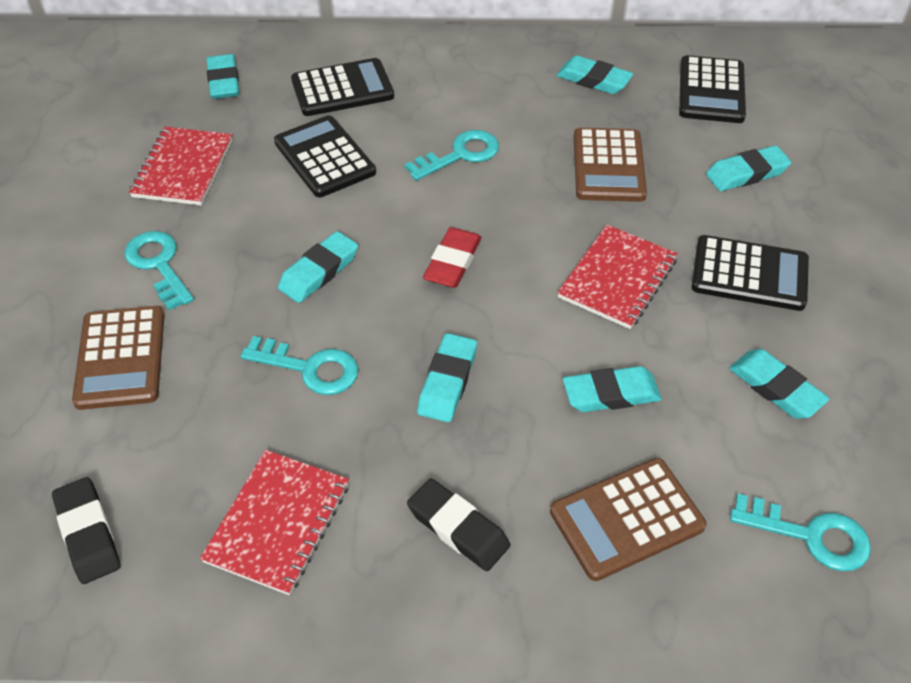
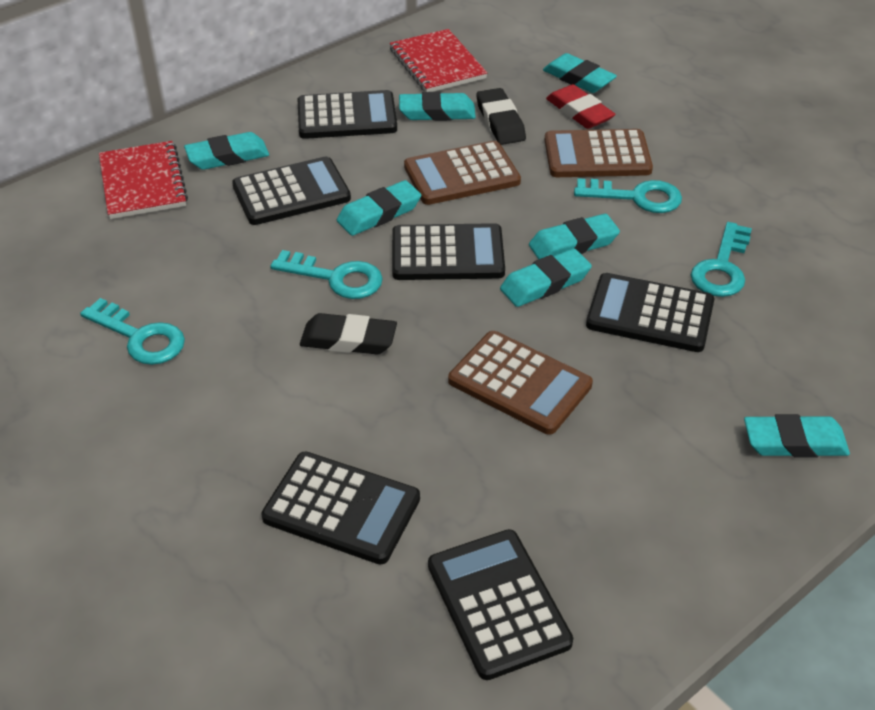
black calculator: 4 -> 6
red notebook: 3 -> 2

